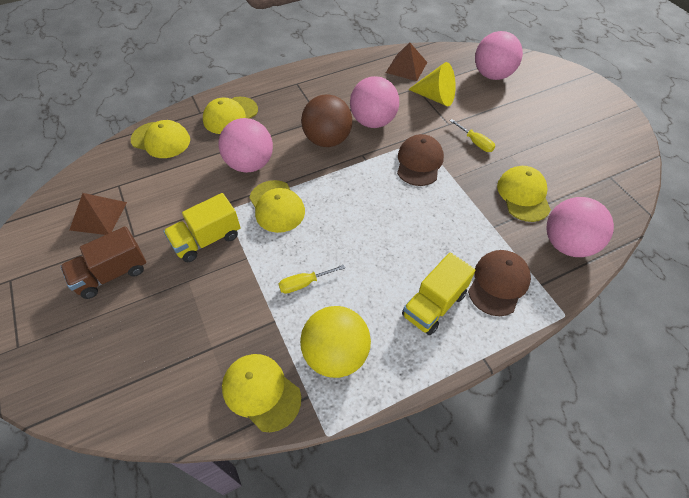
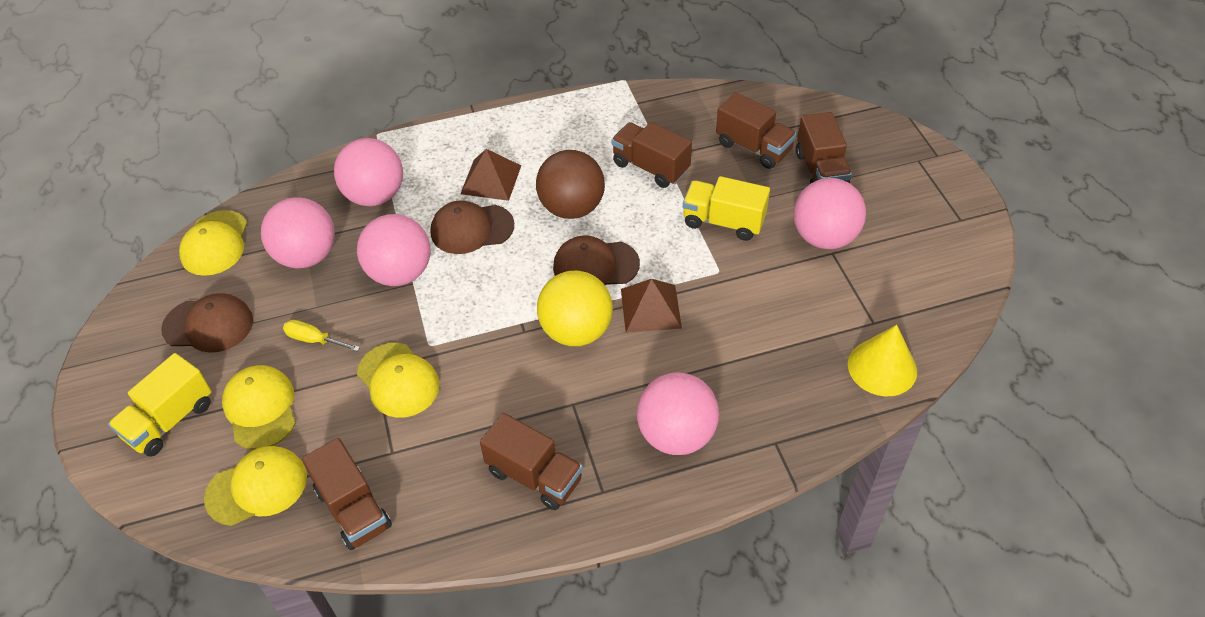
brown cap: 2 -> 3
brown truck: 1 -> 5
pink ball: 4 -> 5
yellow cap: 5 -> 4
yellow screwdriver: 2 -> 1

